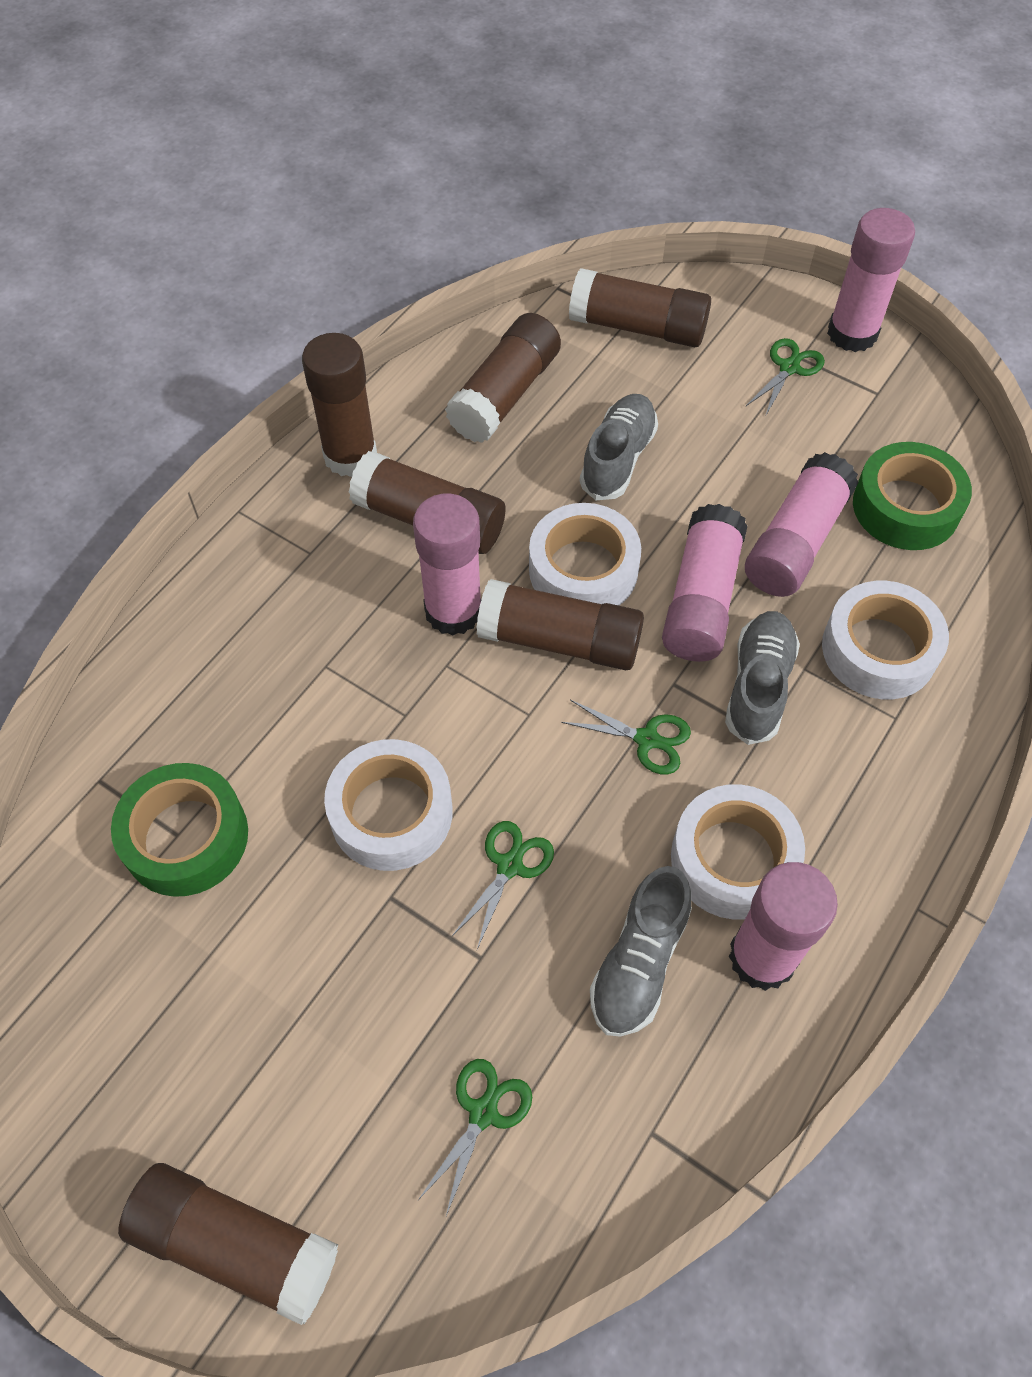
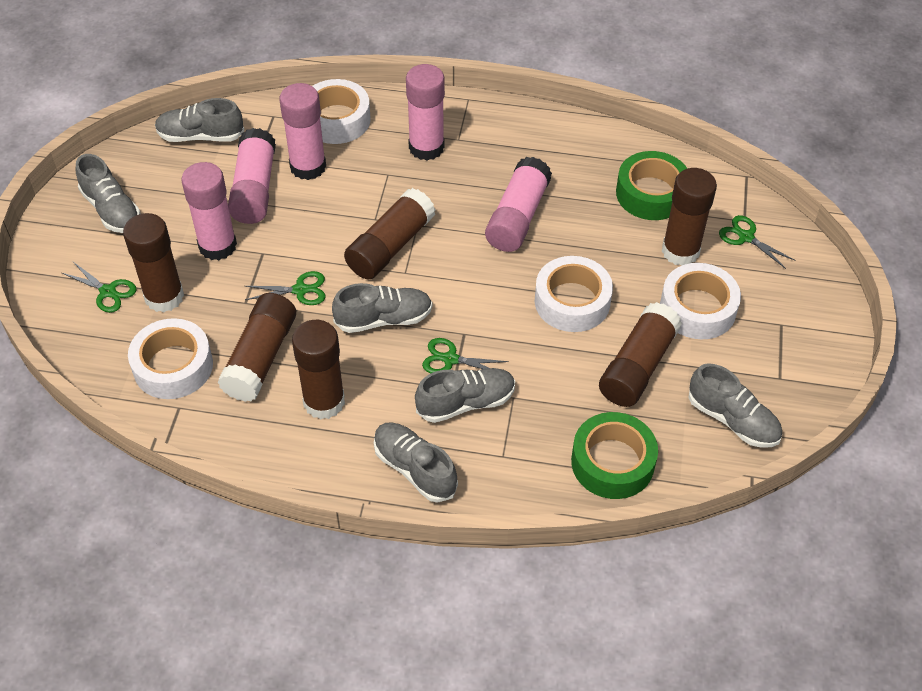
grey shoe: 3 -> 6

